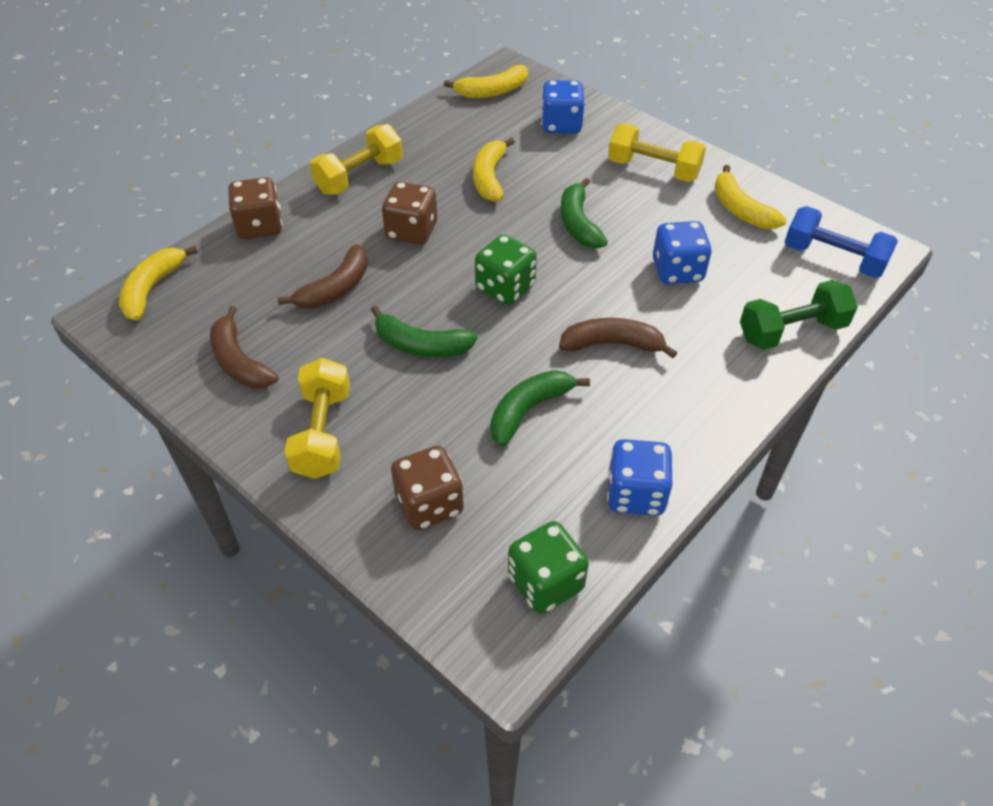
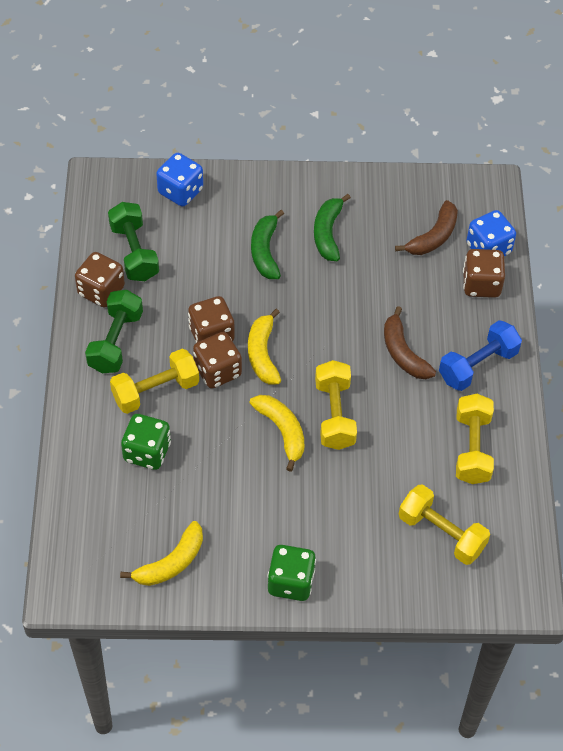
blue dice: 3 -> 2
brown banana: 3 -> 2
brown dice: 3 -> 4
green banana: 3 -> 2
green dumbbell: 1 -> 2
yellow banana: 4 -> 3
yellow dumbbell: 3 -> 4

